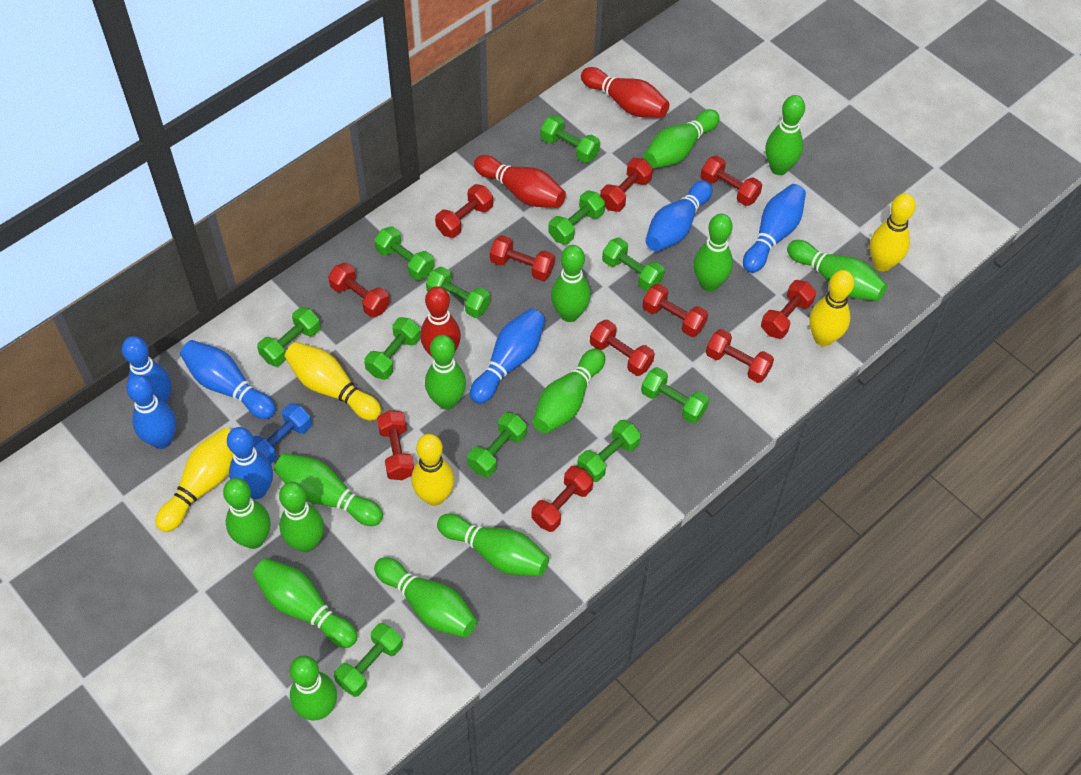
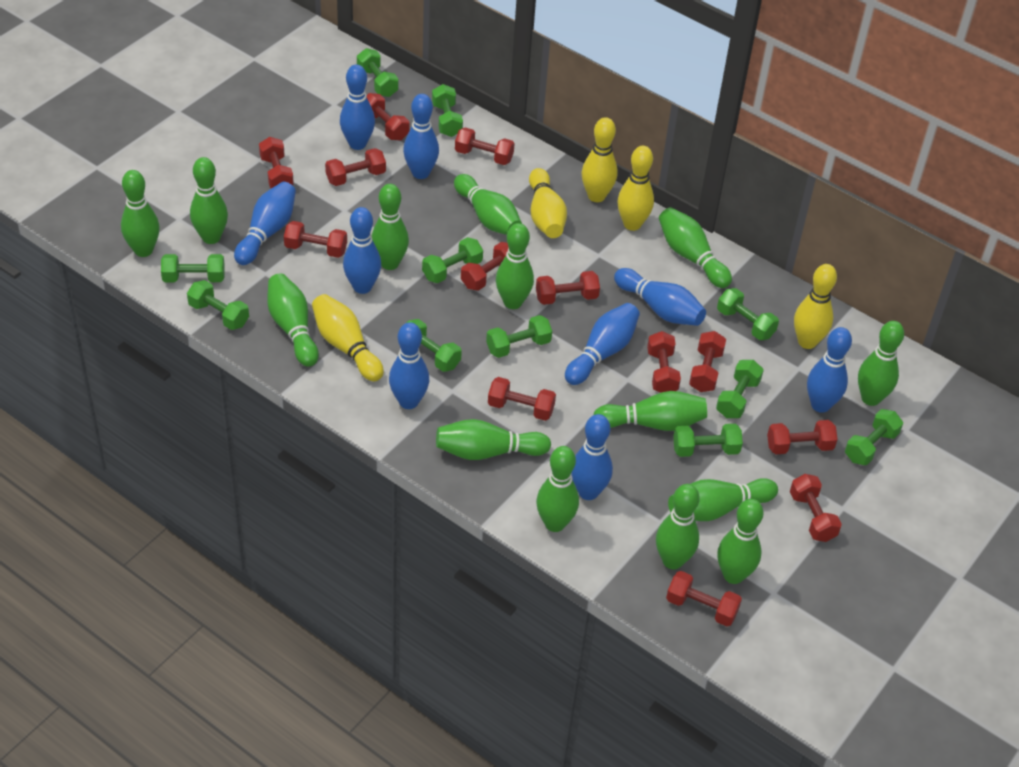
blue bowling pin: 7 -> 9
blue dumbbell: 1 -> 0
red bowling pin: 3 -> 0
red dumbbell: 11 -> 13

